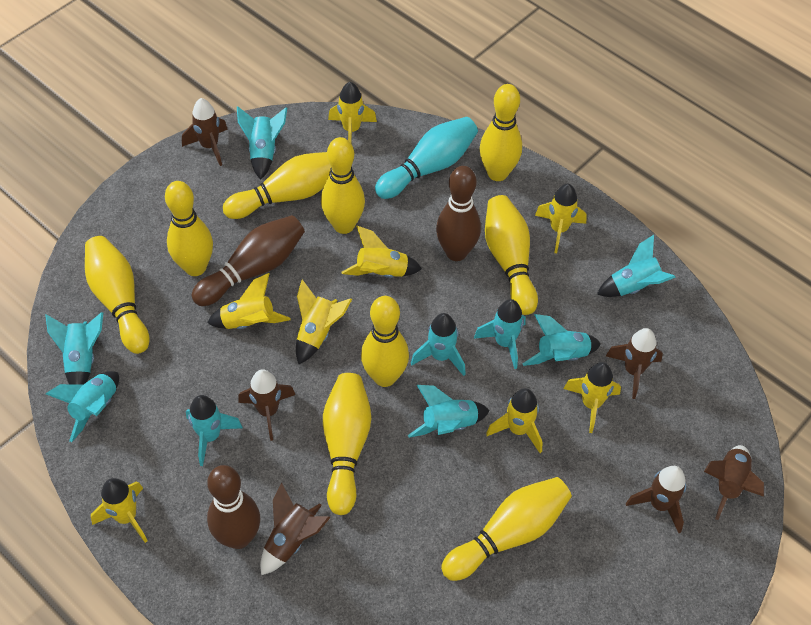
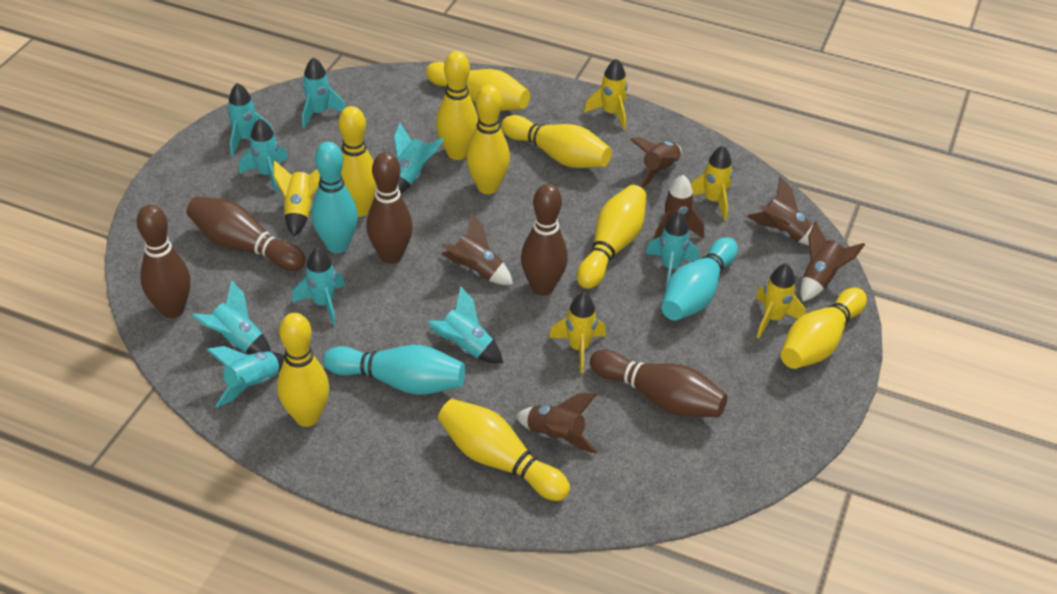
brown bowling pin: 3 -> 5
turquoise bowling pin: 1 -> 3
yellow rocket: 8 -> 5

